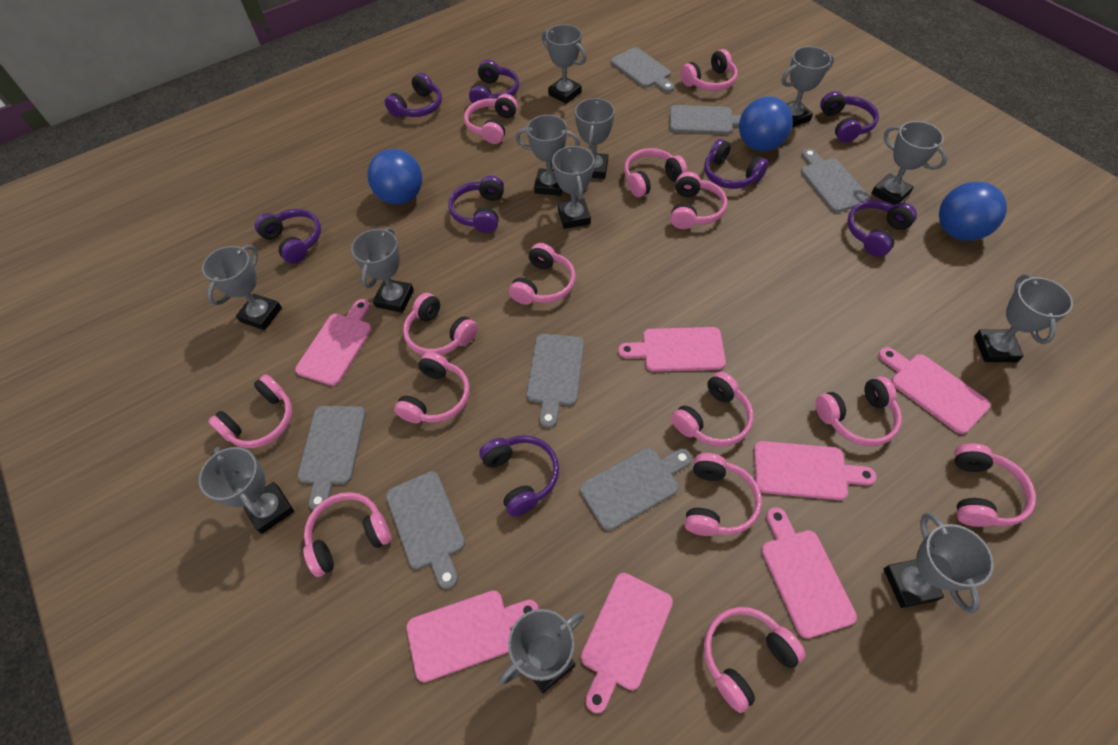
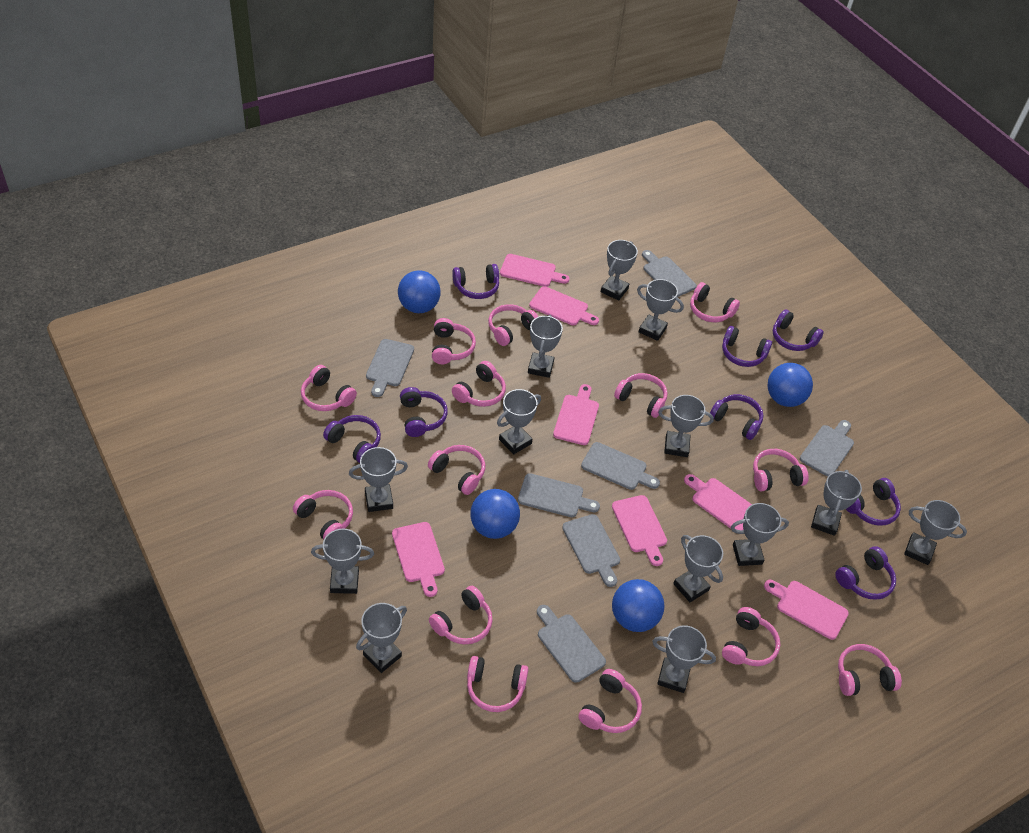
blue ball: 3 -> 4
grey trophy: 12 -> 13

